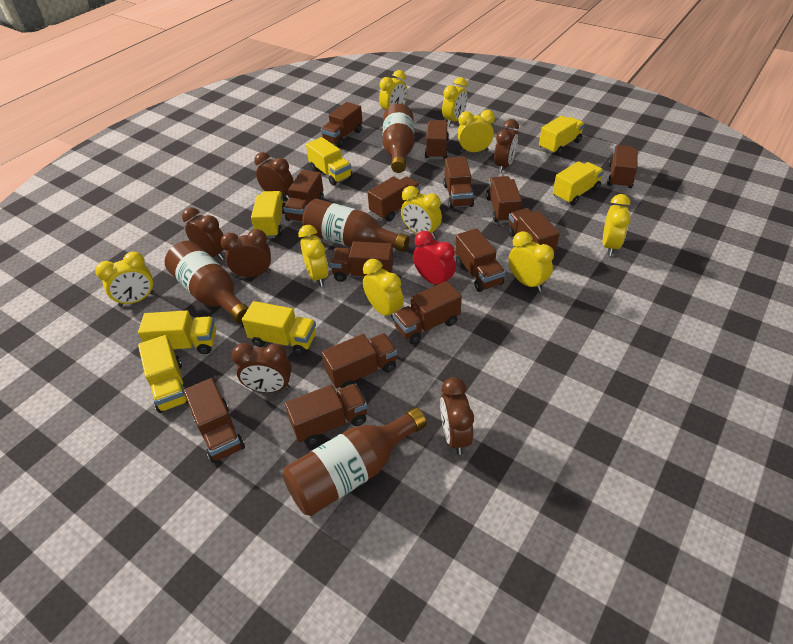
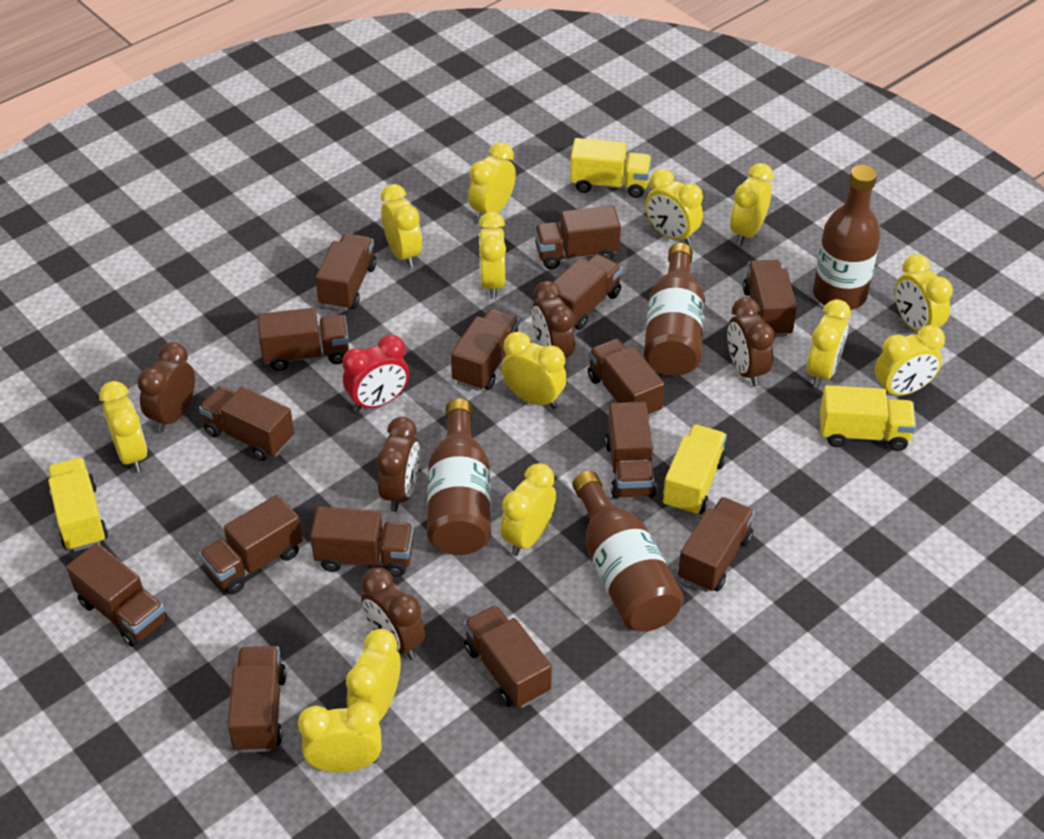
brown clock: 6 -> 5
brown truck: 14 -> 15
yellow clock: 9 -> 13
yellow truck: 7 -> 4

